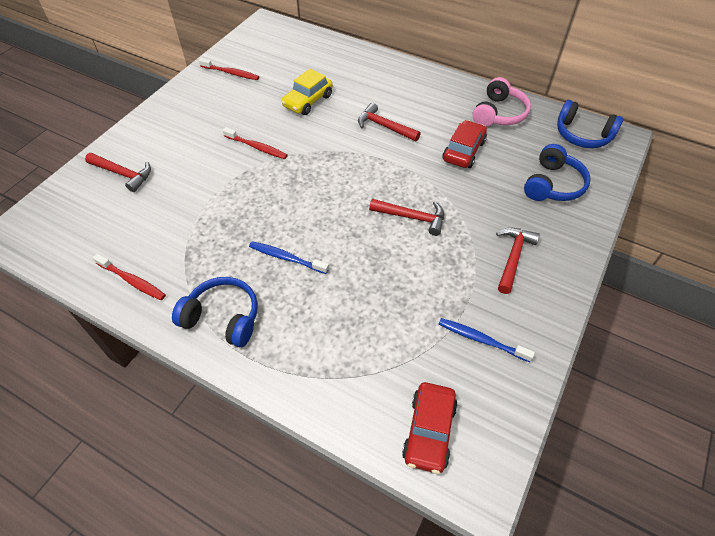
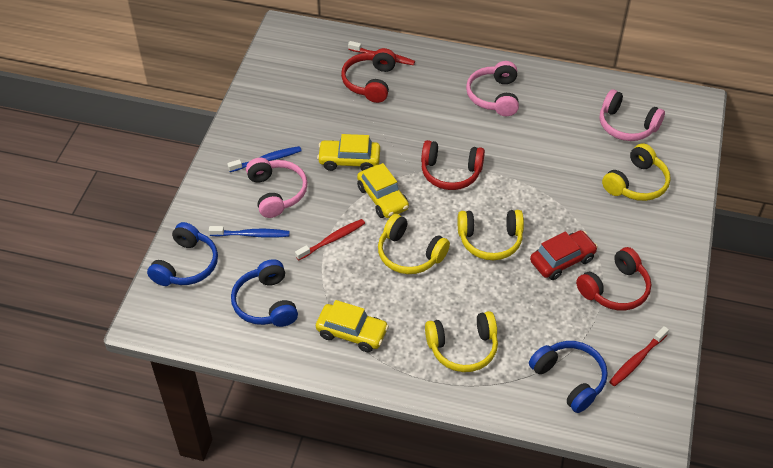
pink headphones: 1 -> 3
red car: 2 -> 1
red hammer: 4 -> 0
red headphones: 0 -> 3
yellow car: 1 -> 3
yellow headphones: 0 -> 4

